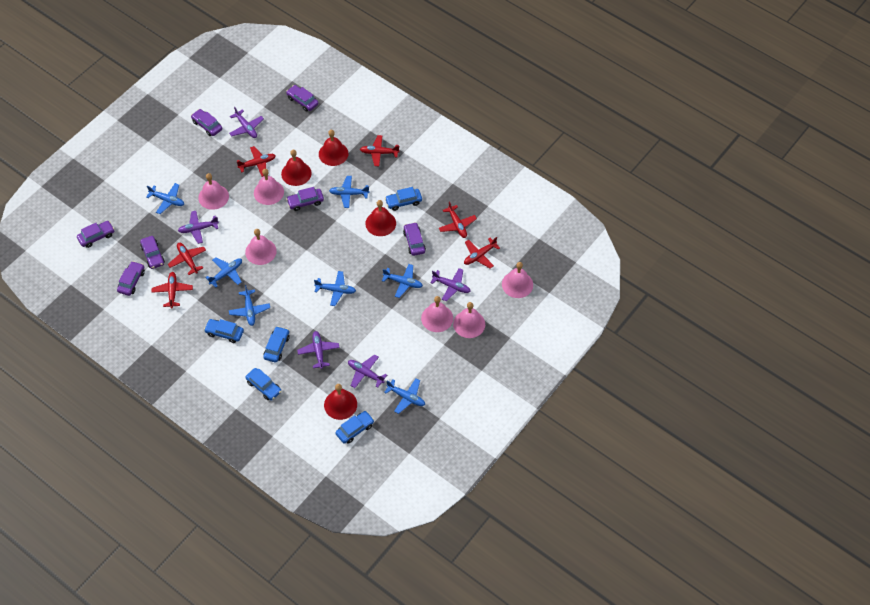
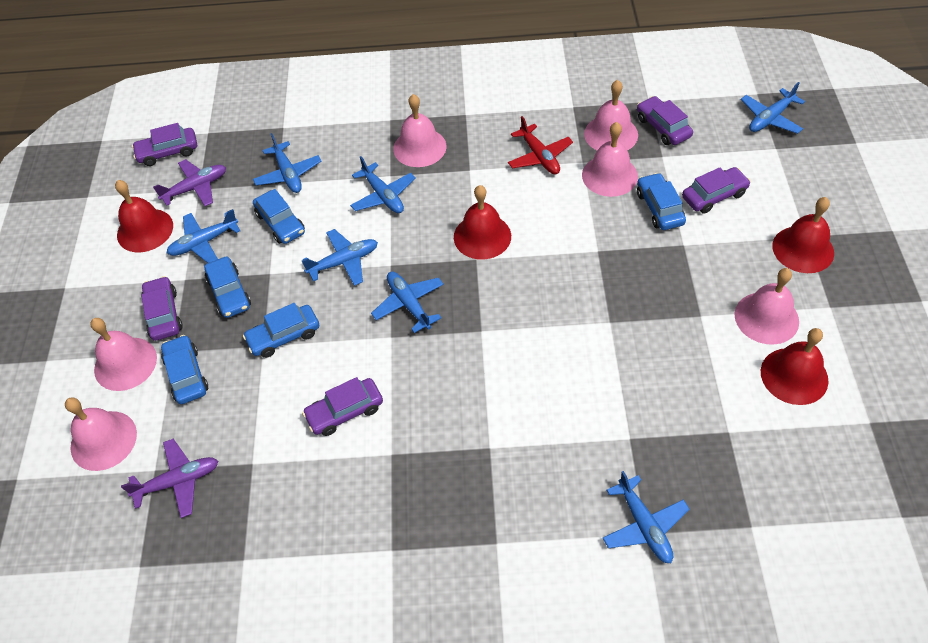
purple car: 7 -> 5
purple plane: 5 -> 2
red plane: 6 -> 1

